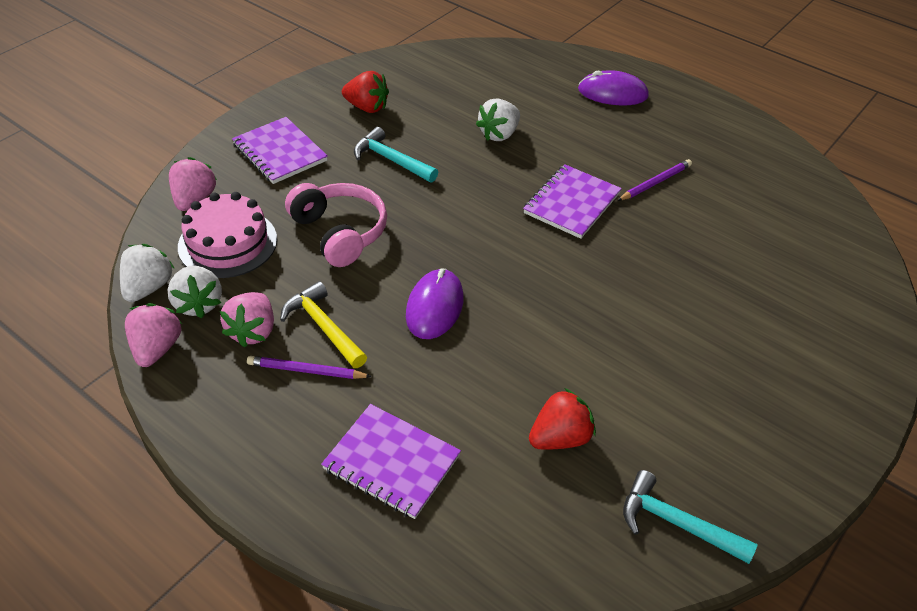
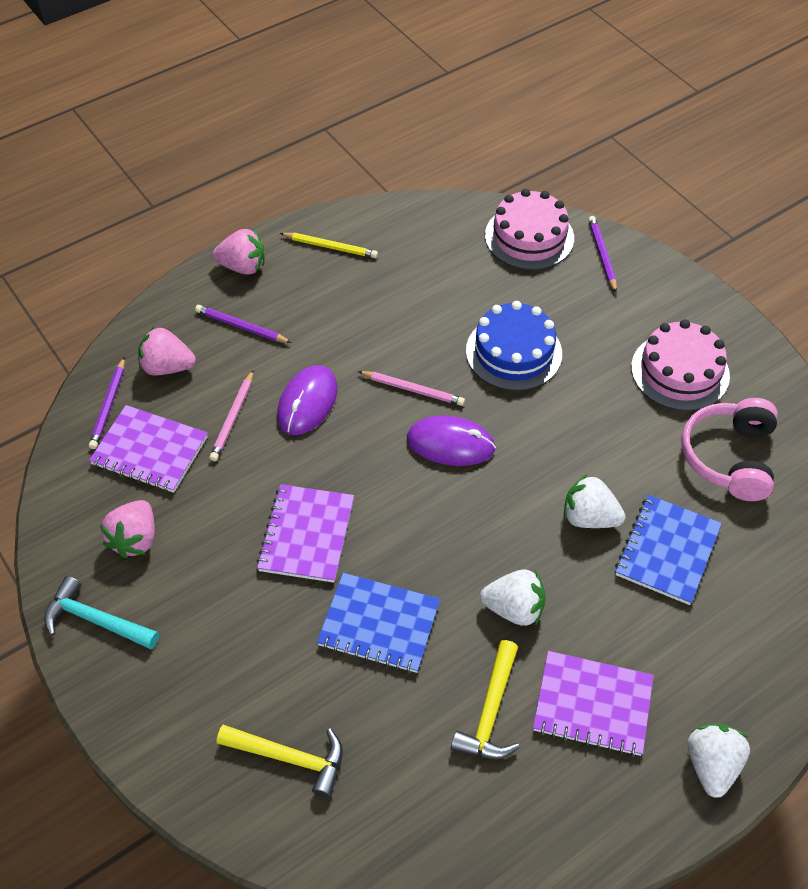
blue cake: 0 -> 1
blue notebook: 0 -> 2
pink cake: 1 -> 2
pink pencil: 0 -> 2
purple pencil: 2 -> 3
red strawberry: 2 -> 0
turquoise hammer: 2 -> 1
yellow hammer: 1 -> 2
yellow pencil: 0 -> 1

